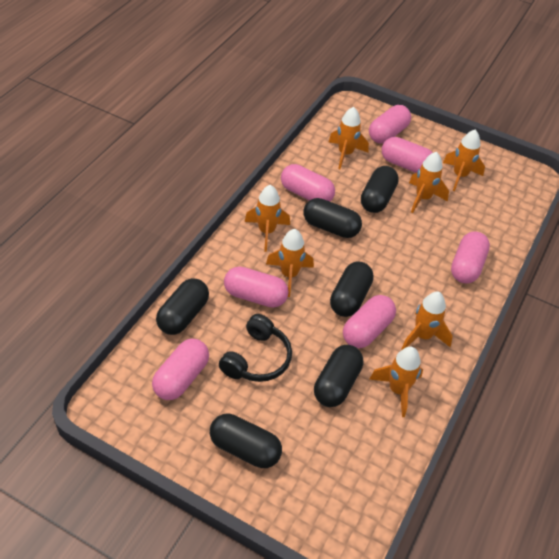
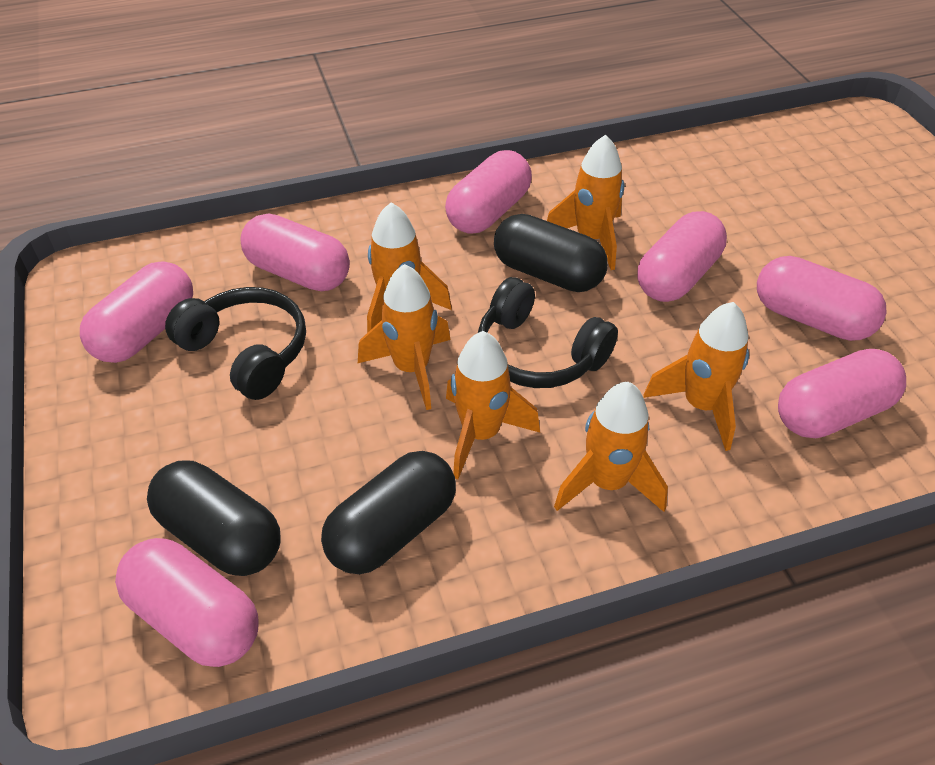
black capsule: 6 -> 3
black headphones: 1 -> 2
orange rocket: 7 -> 6

